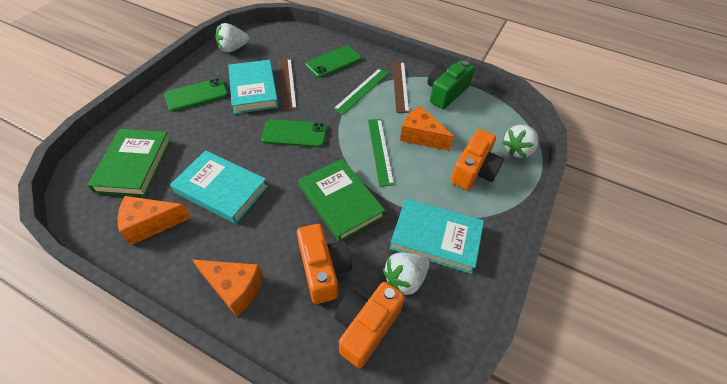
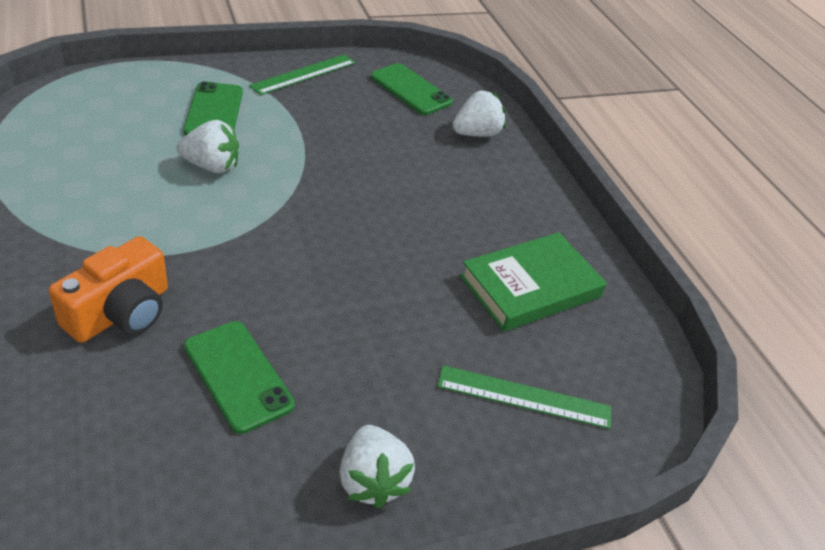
brown ruler: 2 -> 0
green book: 2 -> 1
green camera: 1 -> 0
orange camera: 3 -> 1
orange cheese: 3 -> 0
turquoise book: 3 -> 0

